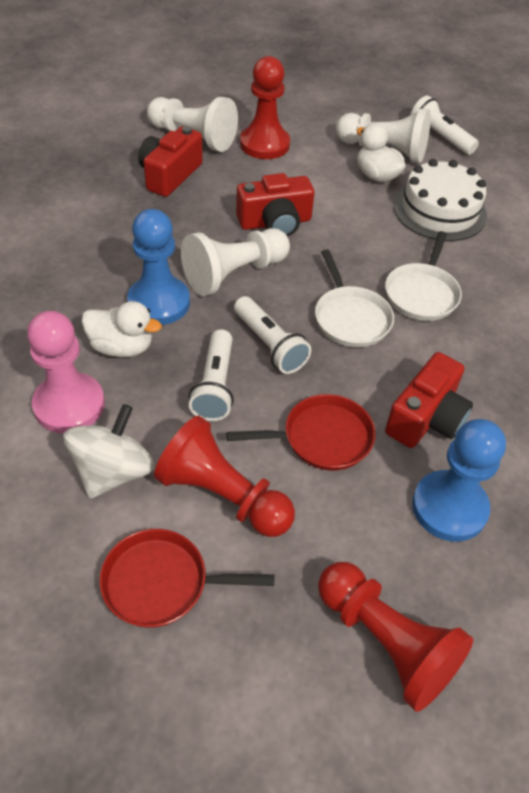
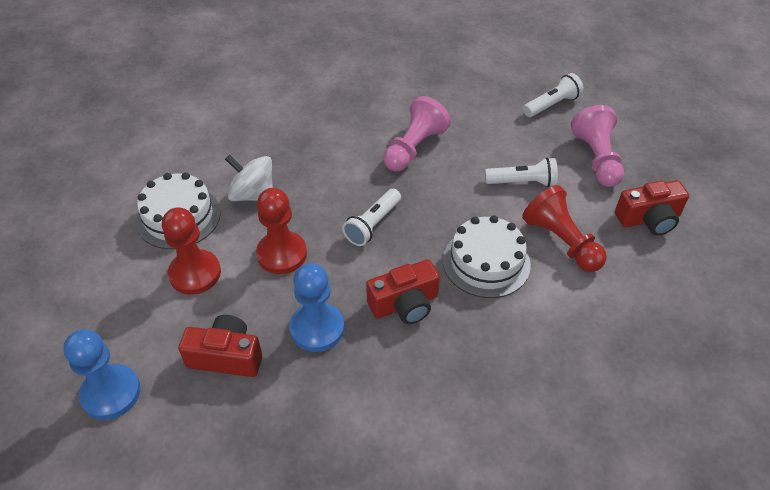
pink pawn: 1 -> 2
red pan: 2 -> 0
white cake: 1 -> 2
white duck: 2 -> 0
white pan: 2 -> 0
white pawn: 3 -> 0

